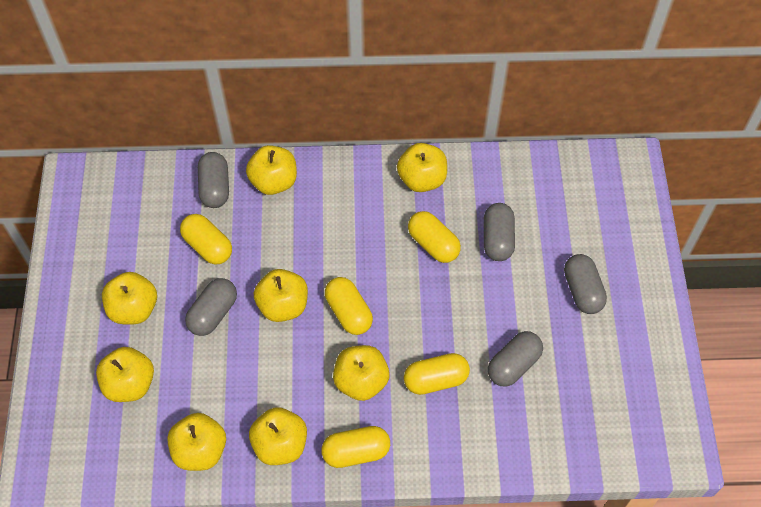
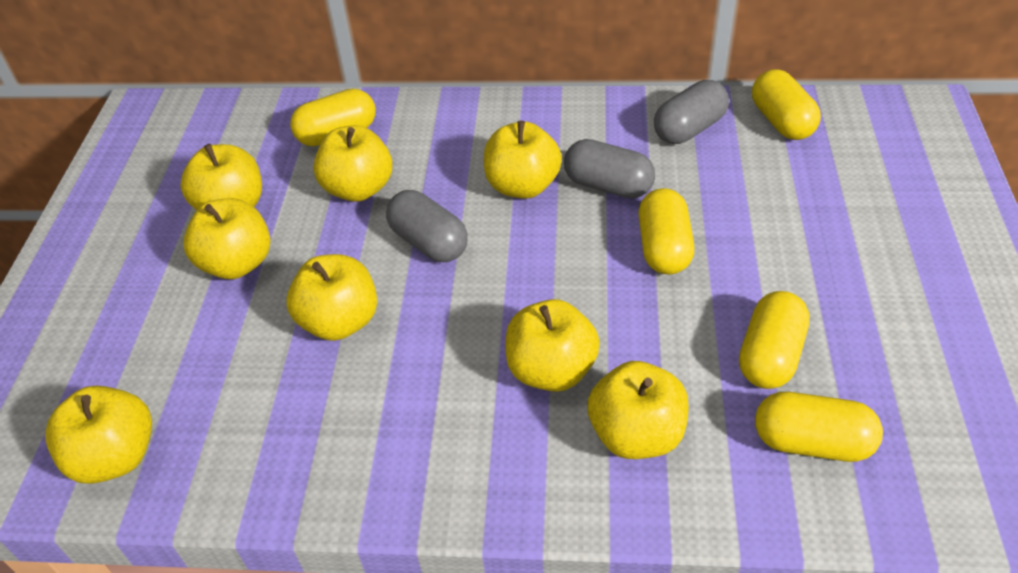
grey capsule: 5 -> 3

